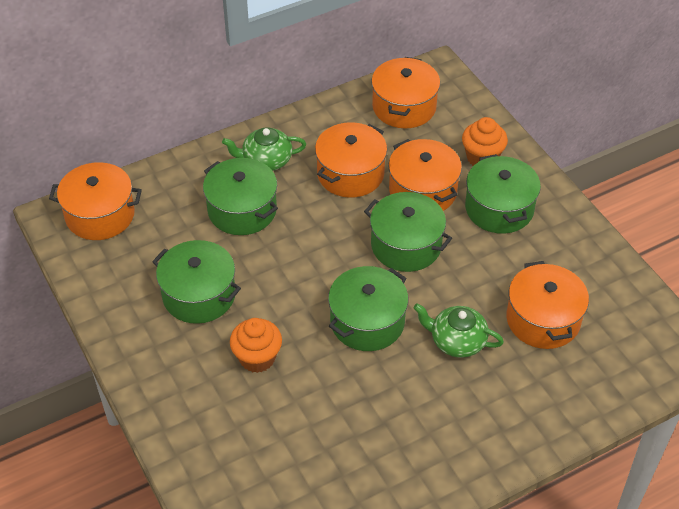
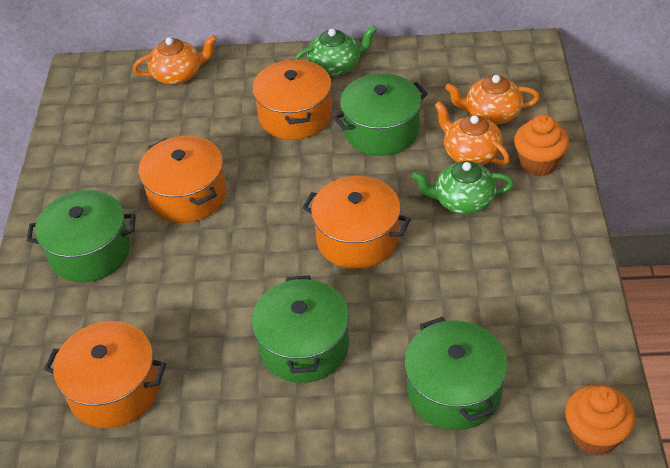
green pot: 5 -> 4
orange pot: 5 -> 4
orange teapot: 0 -> 3

